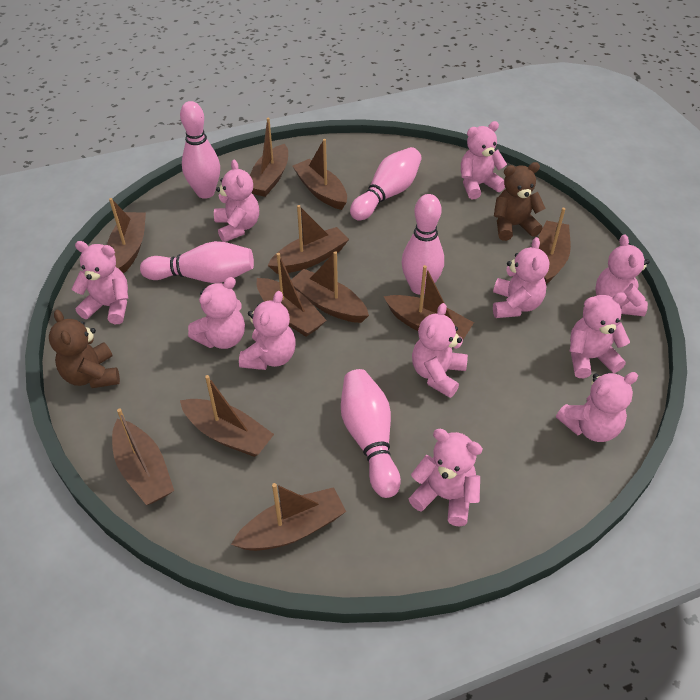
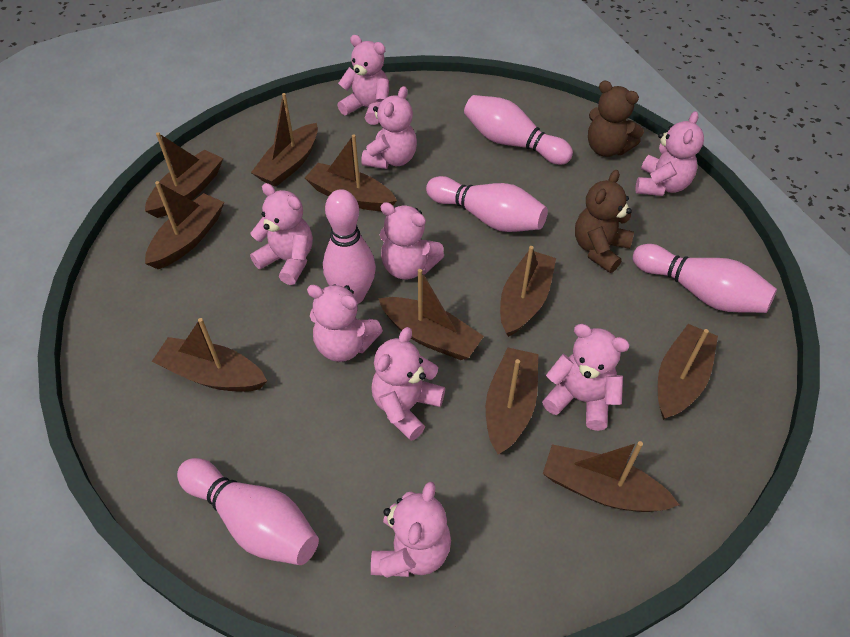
brown boat: 11 -> 10
pink teddy bear: 11 -> 9

